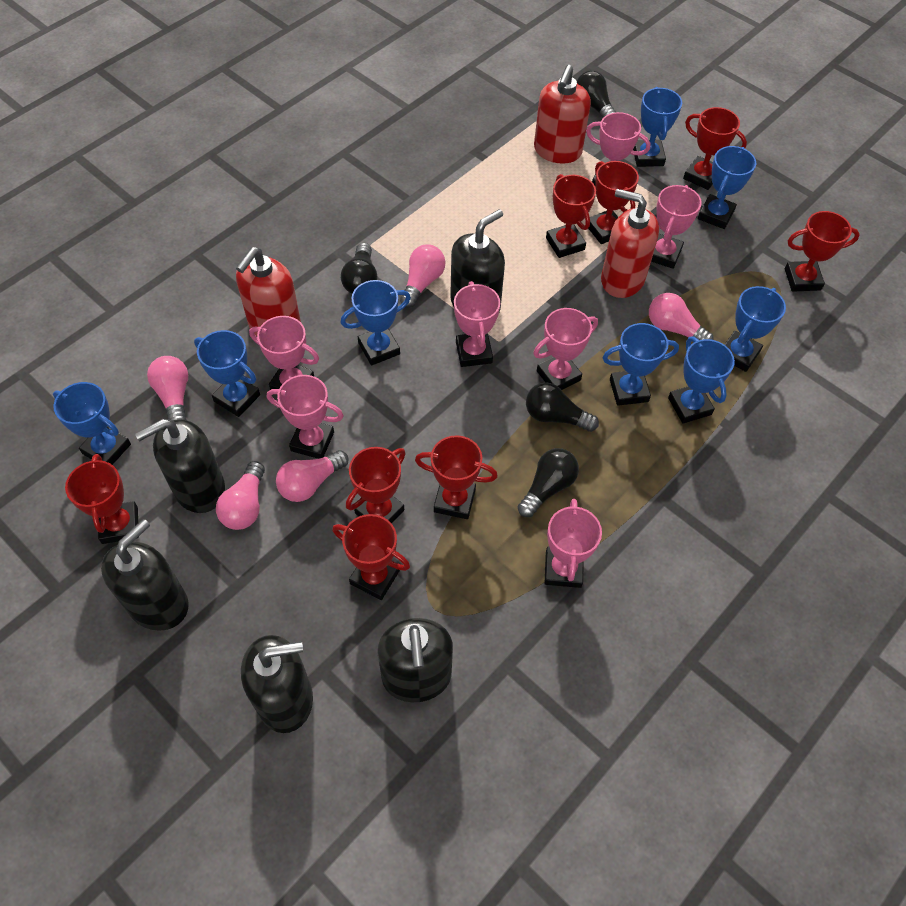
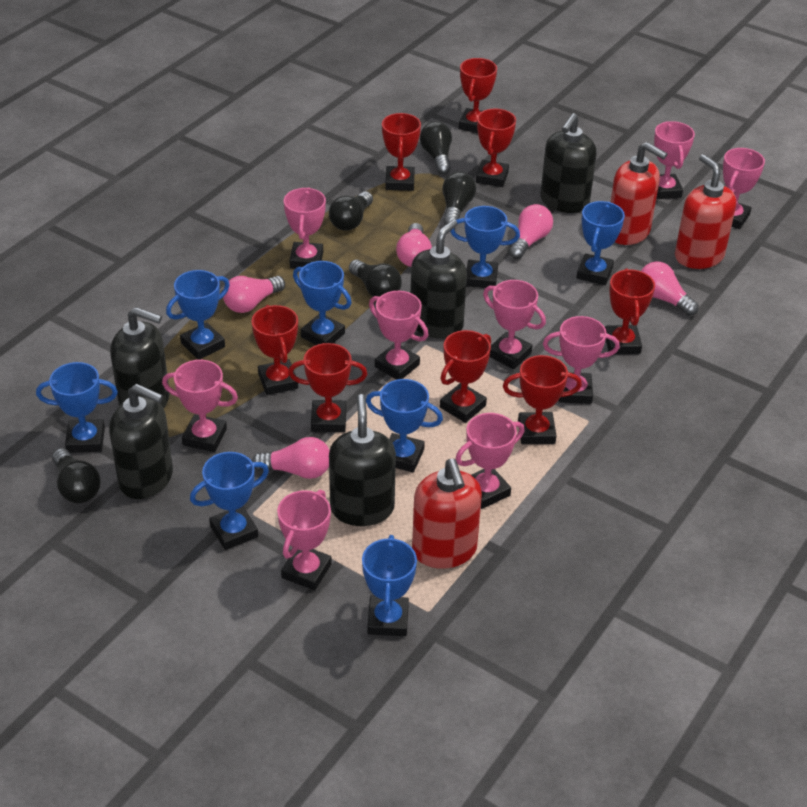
black light bulb: 4 -> 5
pink trophy: 7 -> 9

